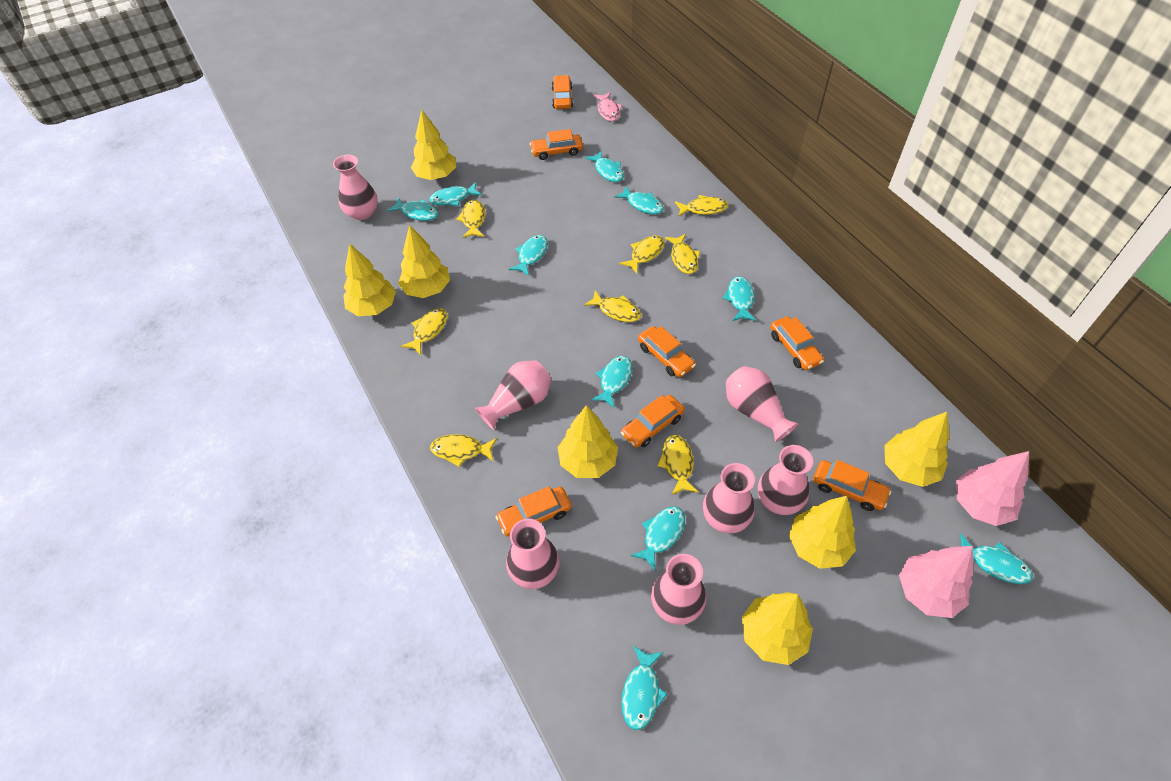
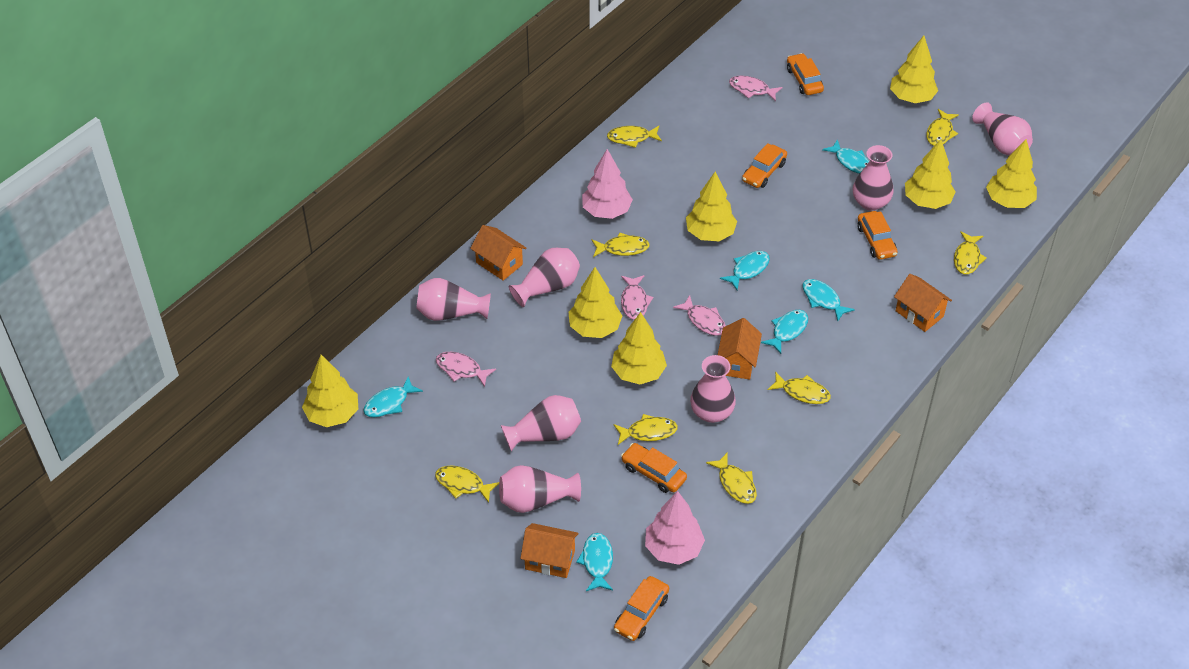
orange car: 7 -> 5
orange house: 0 -> 4
pink fish: 1 -> 4
turquoise fish: 10 -> 6

